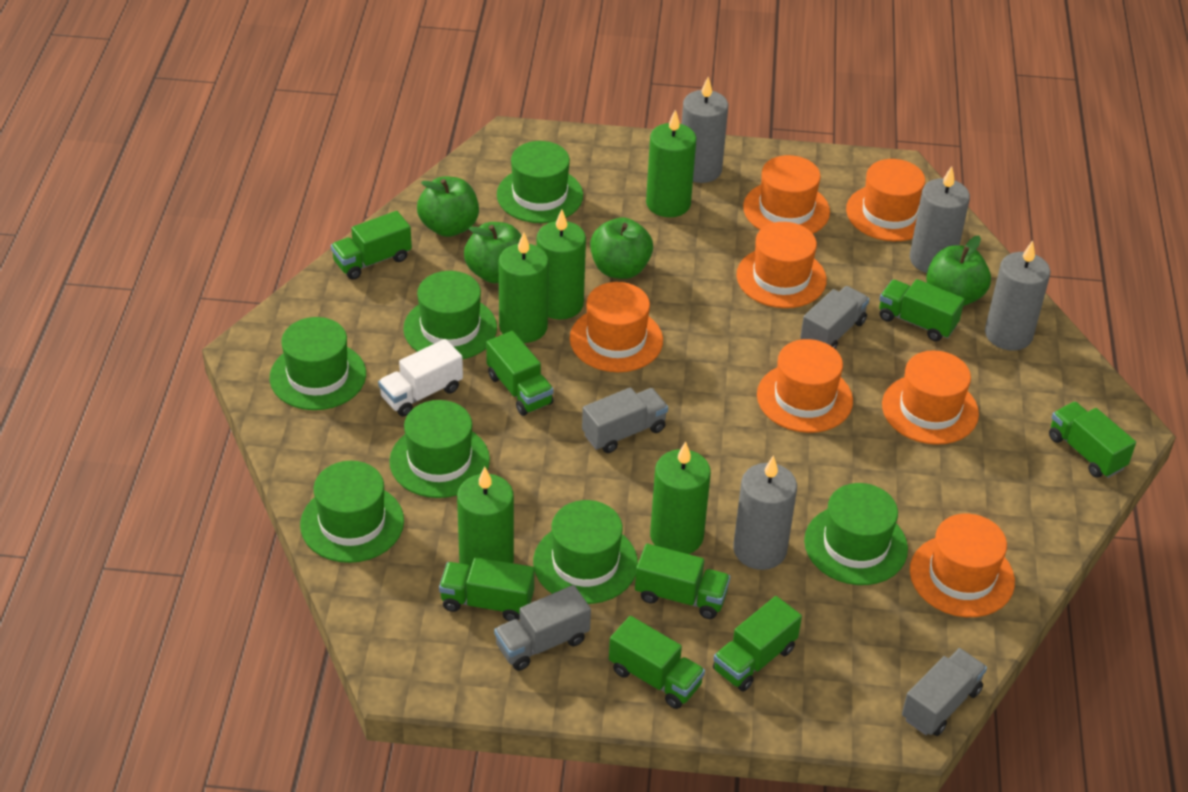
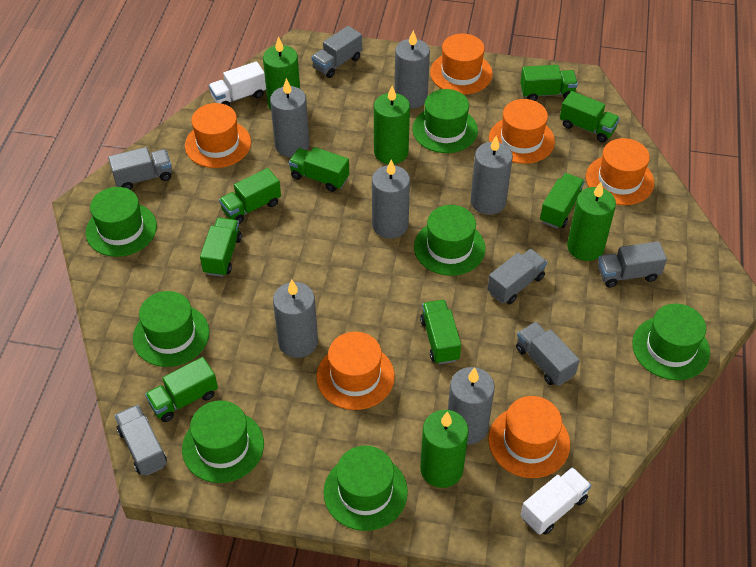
green apple: 4 -> 0
green candle: 5 -> 4
grey candle: 4 -> 6
grey truck: 4 -> 6
orange hat: 7 -> 6
white truck: 1 -> 2

